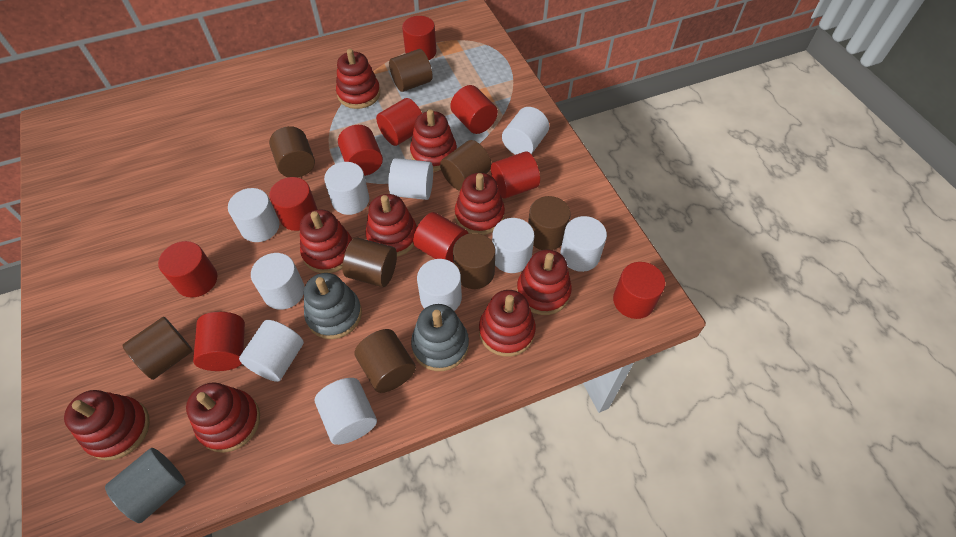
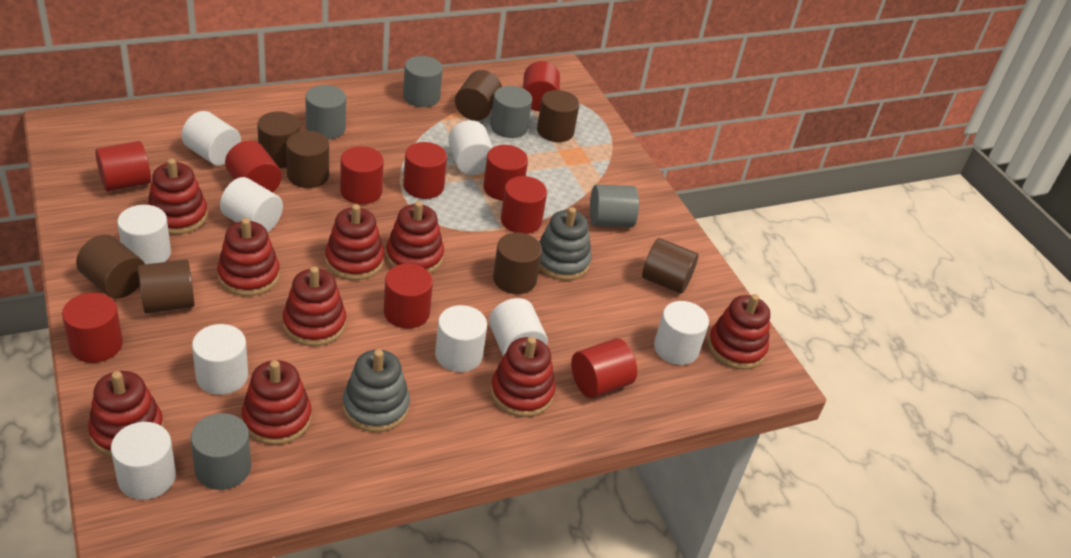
grey cylinder: 1 -> 5
white cylinder: 10 -> 9

